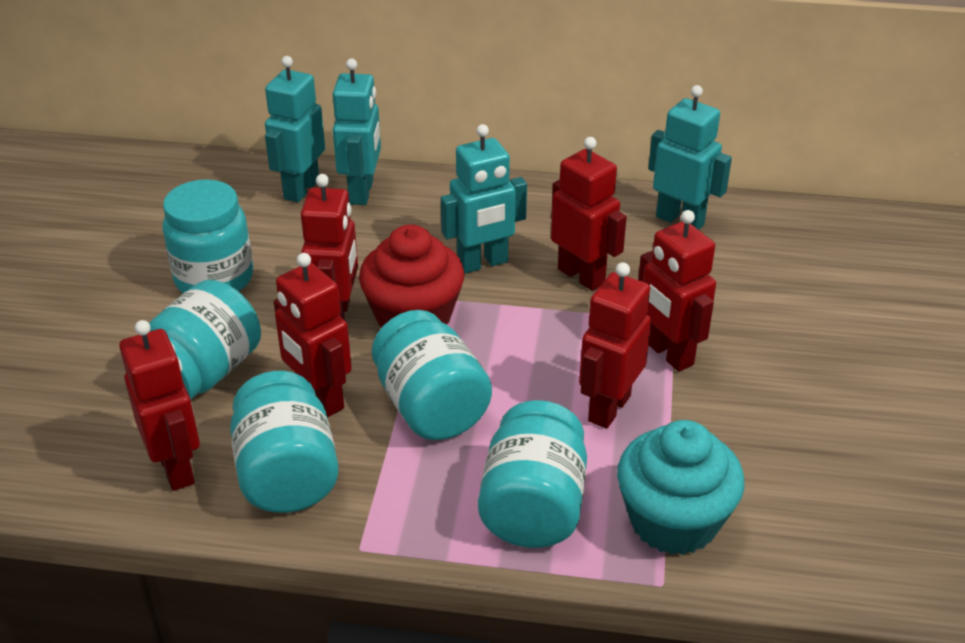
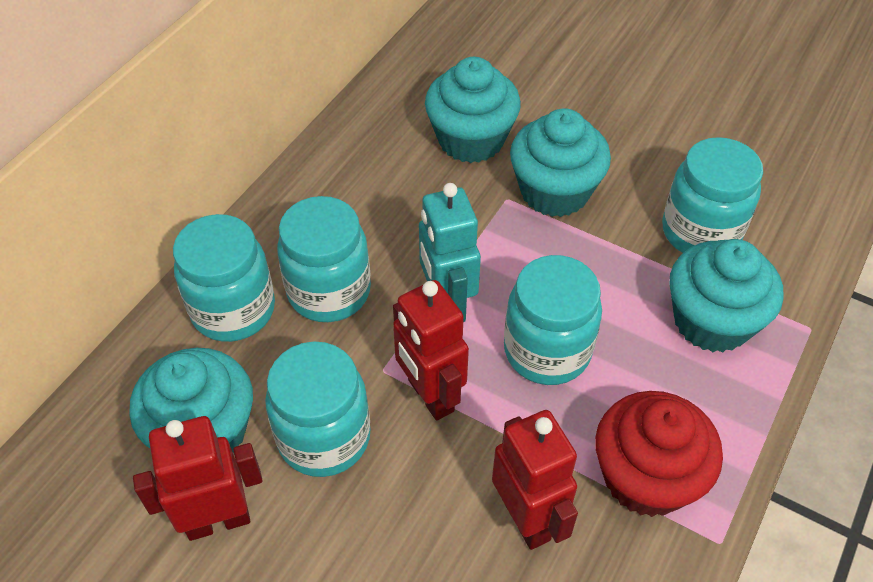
red robot: 6 -> 3
turquoise cupcake: 1 -> 4
turquoise robot: 4 -> 1

